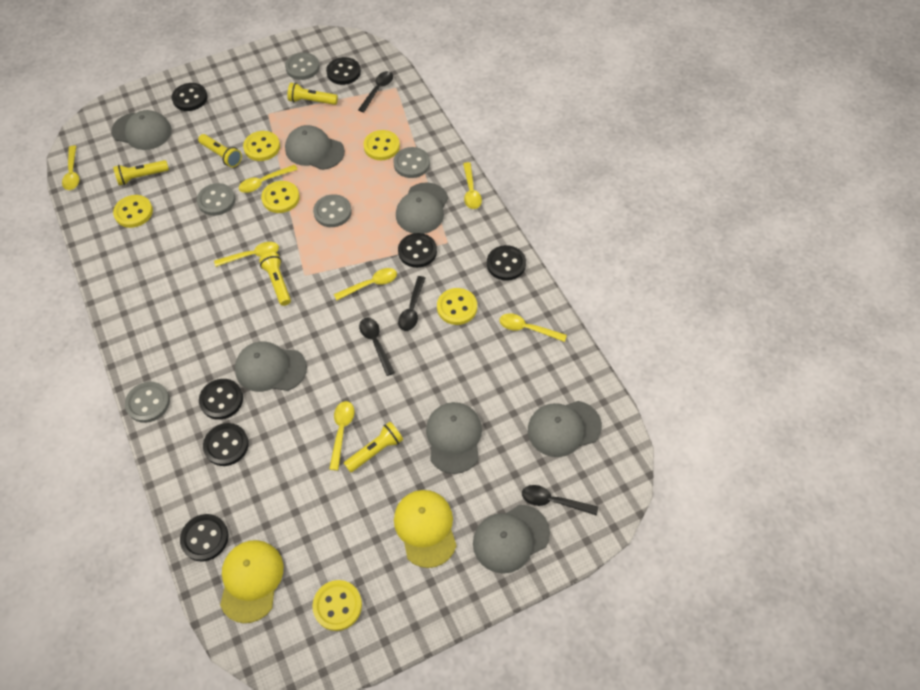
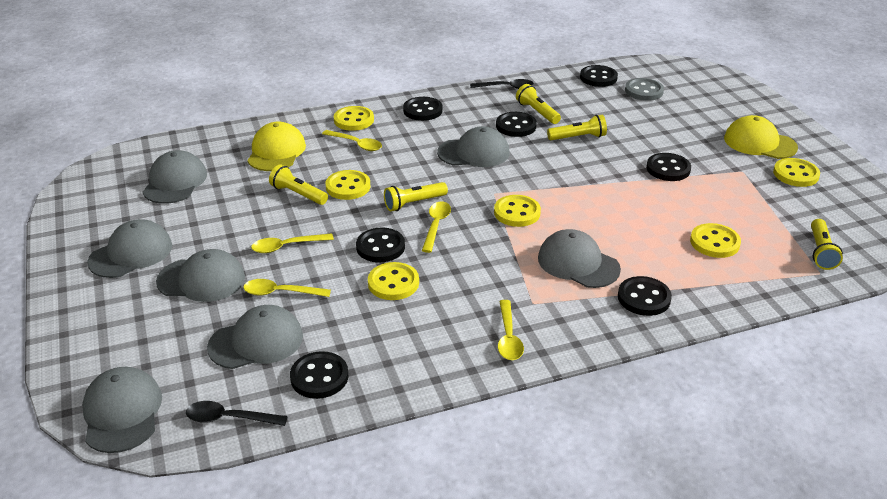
black spoon: 4 -> 2
grey button: 5 -> 1
yellow spoon: 7 -> 5

